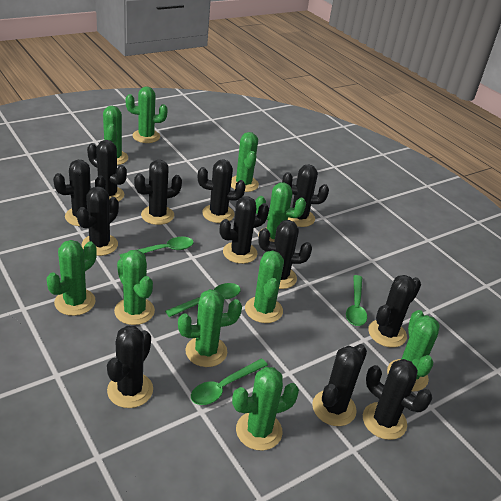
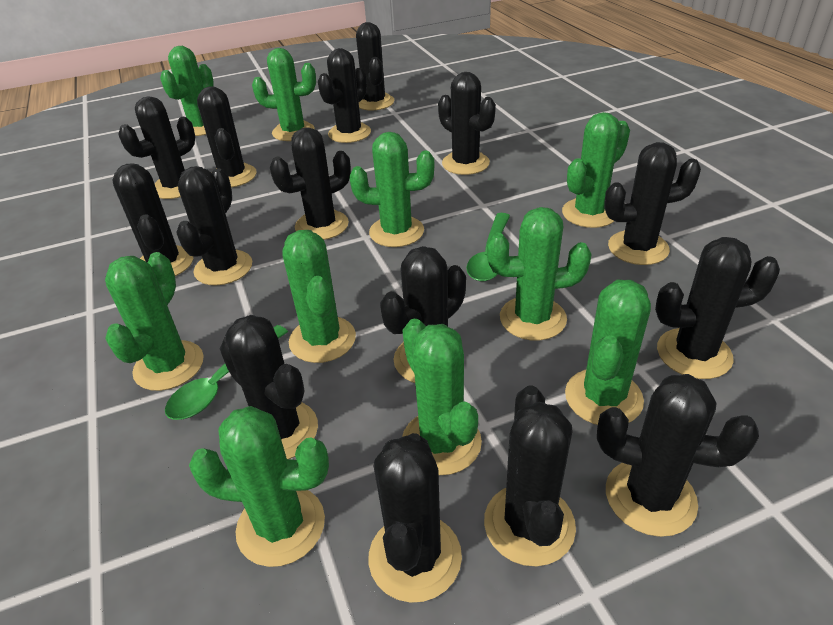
black cactus: 12 -> 15
green spoon: 4 -> 2

